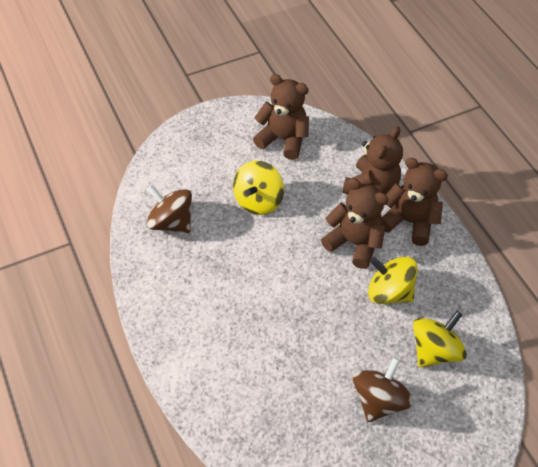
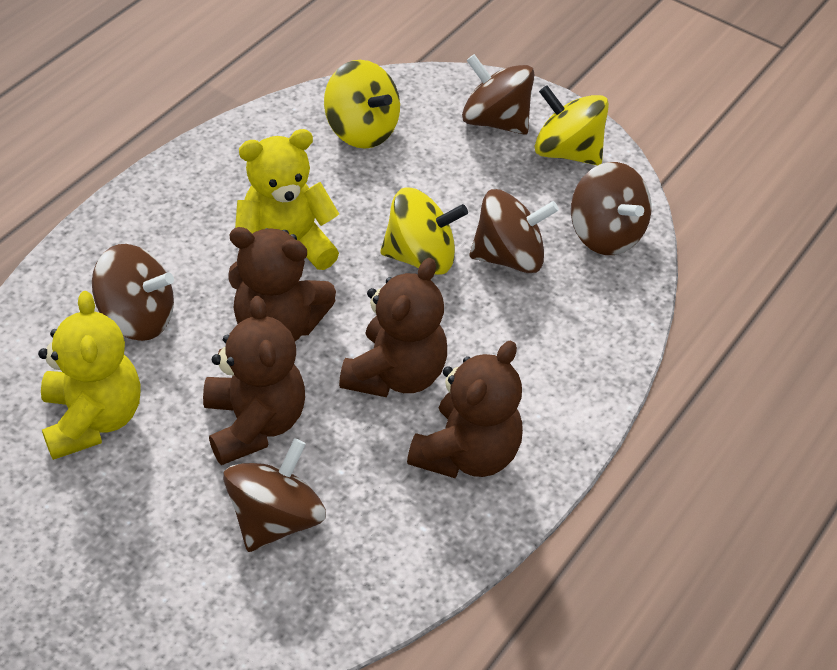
brown spinning top: 2 -> 5
yellow teddy bear: 0 -> 2

